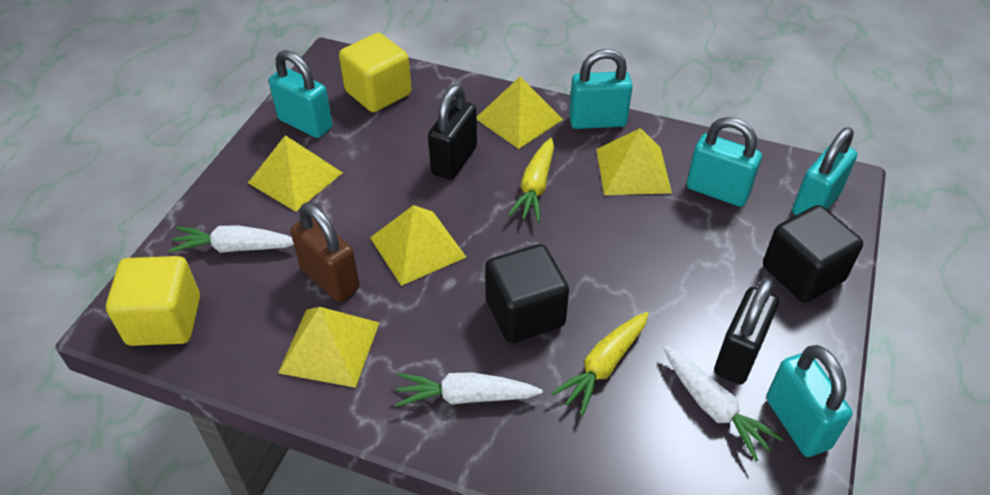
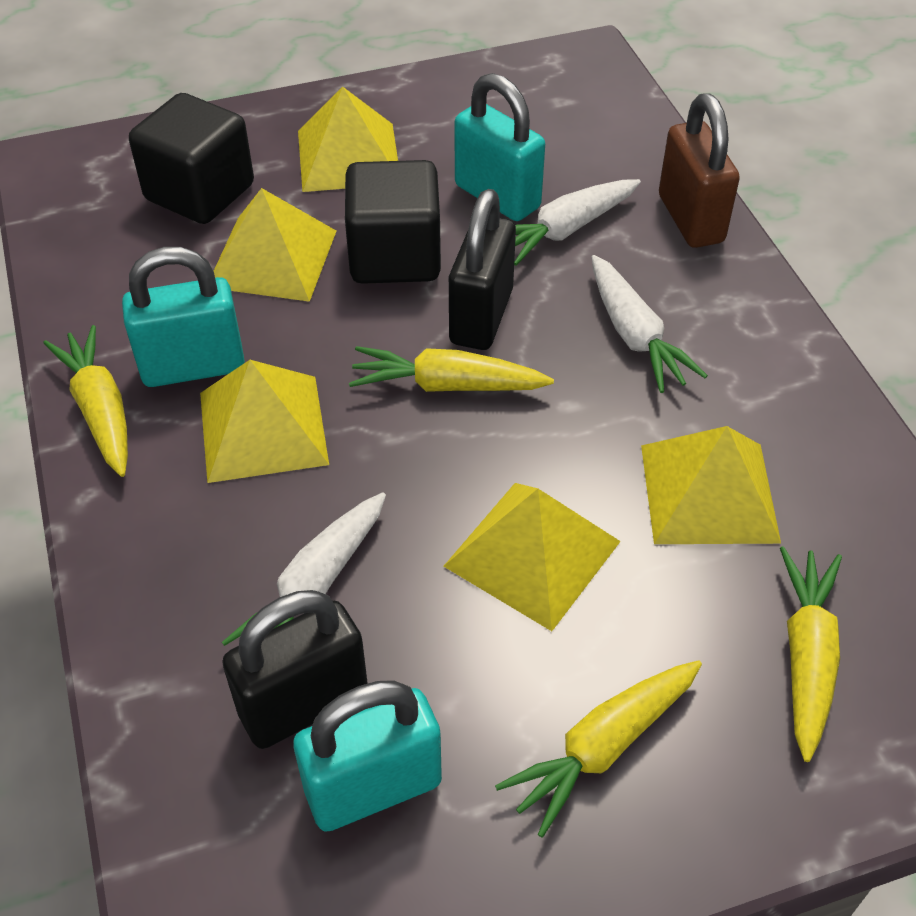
turquoise padlock: 5 -> 3
yellow carrot: 2 -> 4
yellow cube: 2 -> 0

